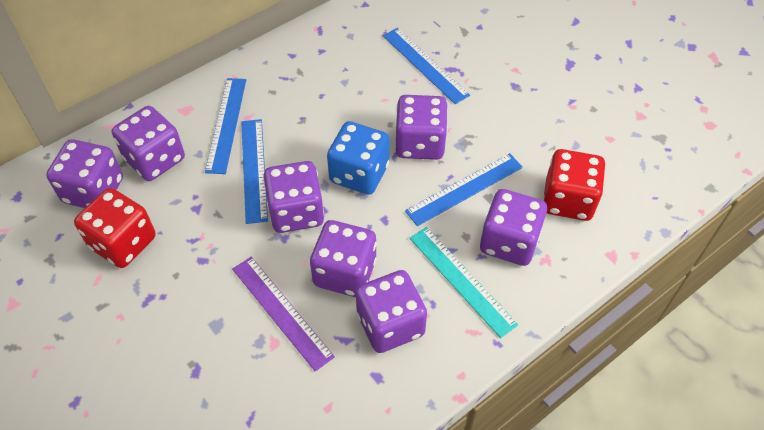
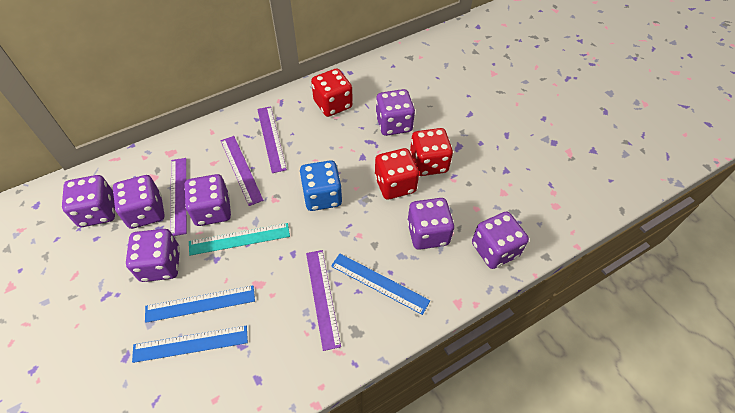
blue ruler: 4 -> 3
purple ruler: 1 -> 4
red dice: 2 -> 3

